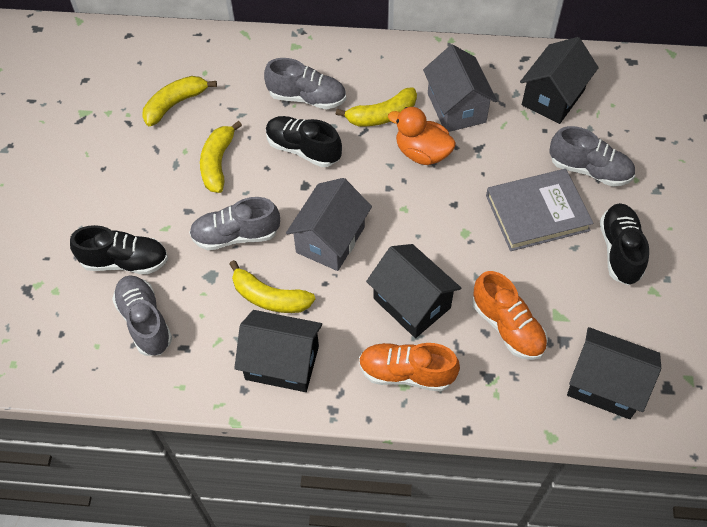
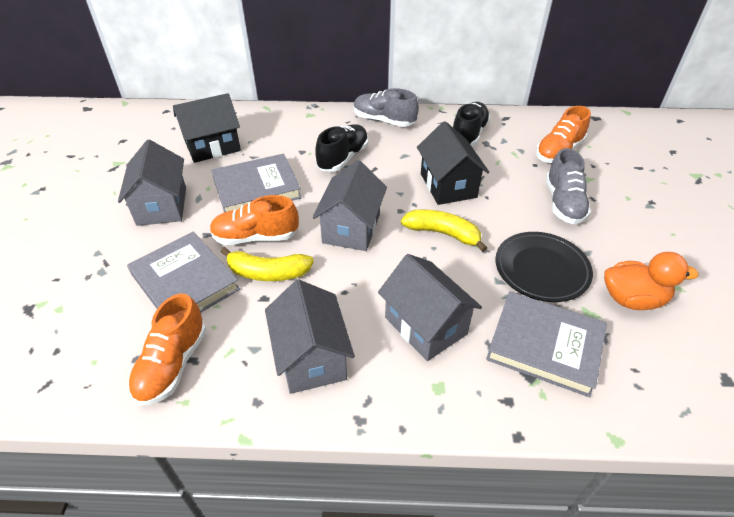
black house: 4 -> 2
black plate: 0 -> 1
black shoe: 3 -> 2
grey book: 1 -> 3
grey house: 2 -> 4
grey shoe: 4 -> 2
orange shoe: 2 -> 3
yellow banana: 4 -> 2

